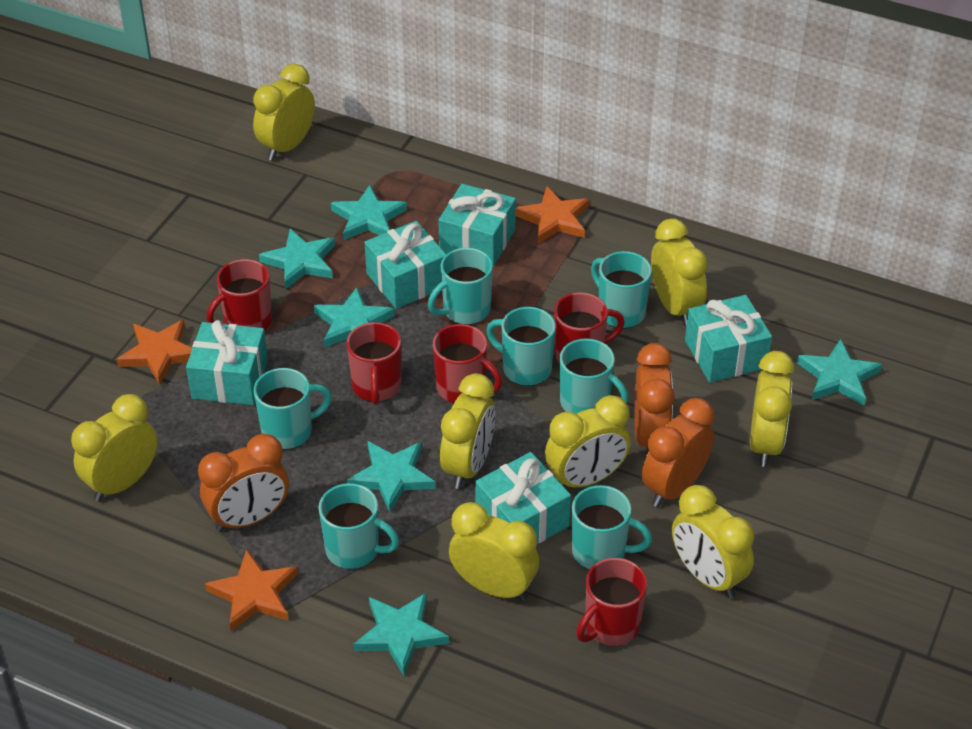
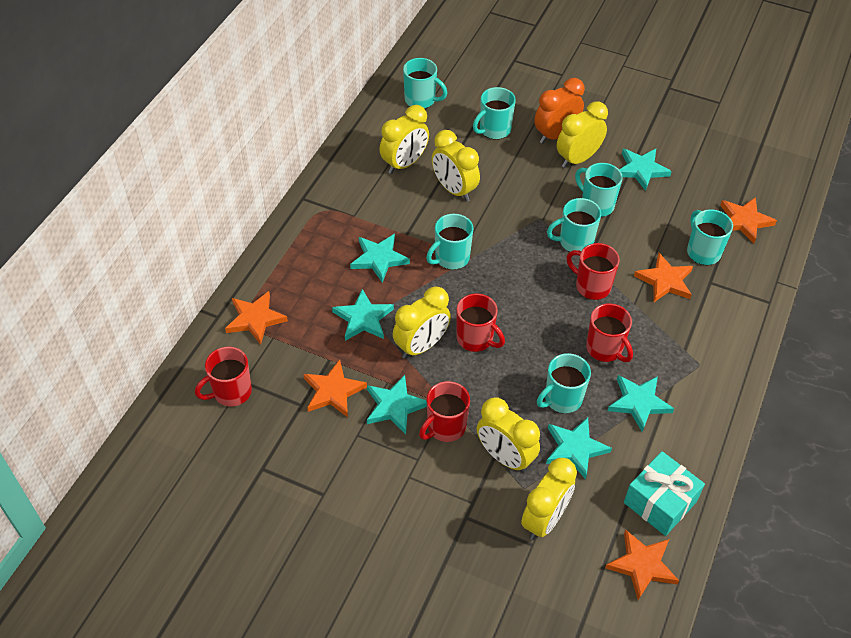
orange clock: 3 -> 1
orange star: 3 -> 5
turquoise gift: 5 -> 1
yellow clock: 8 -> 6

